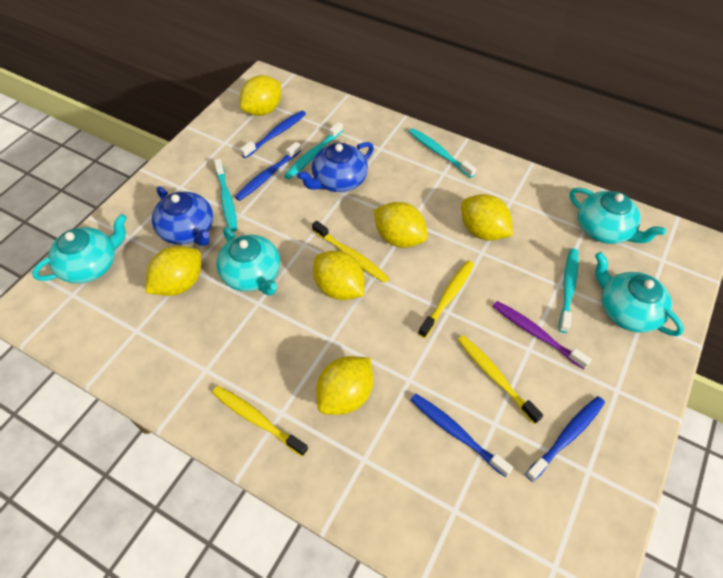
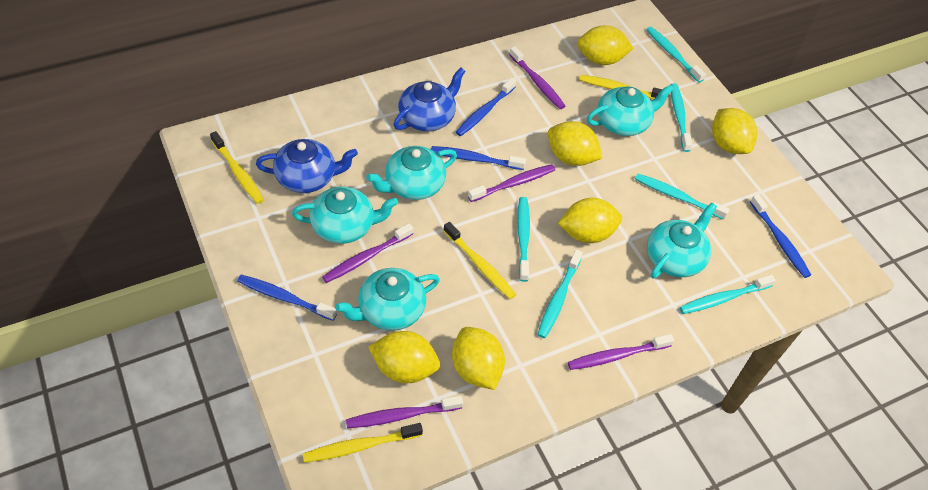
purple toothbrush: 1 -> 5
turquoise teapot: 4 -> 5
turquoise toothbrush: 4 -> 6

